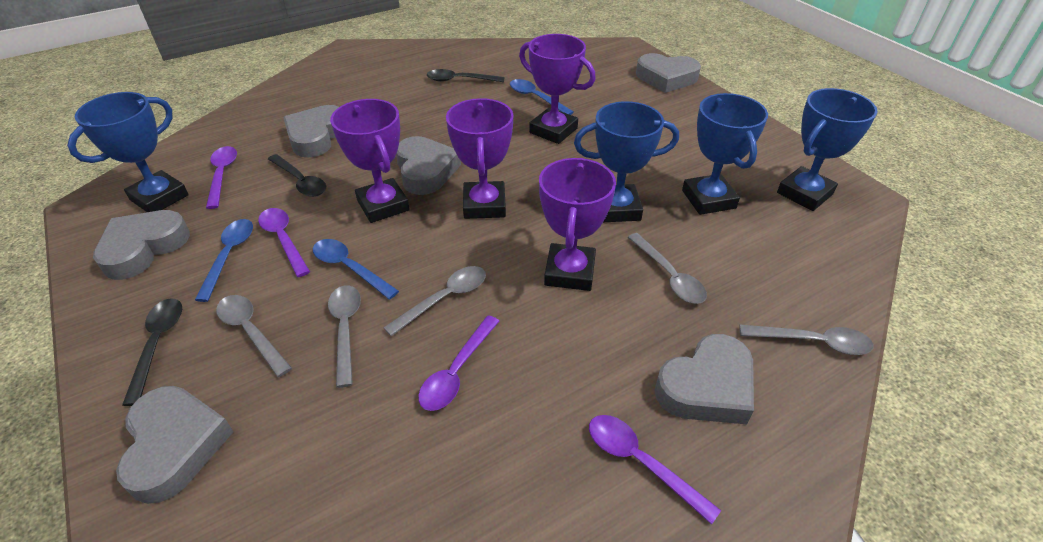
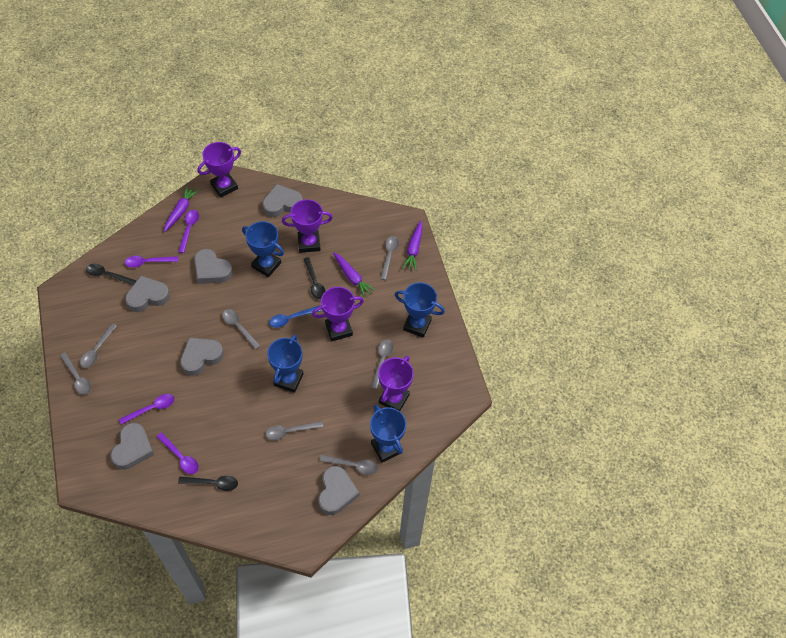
blue spoon: 3 -> 1
grey spoon: 5 -> 7
purple carrot: 0 -> 3

